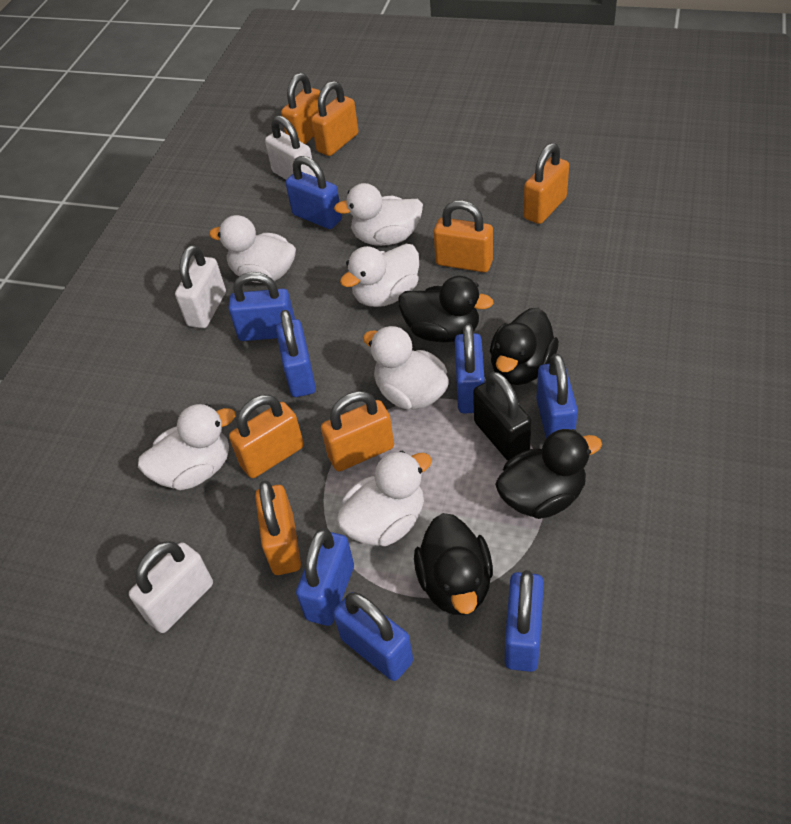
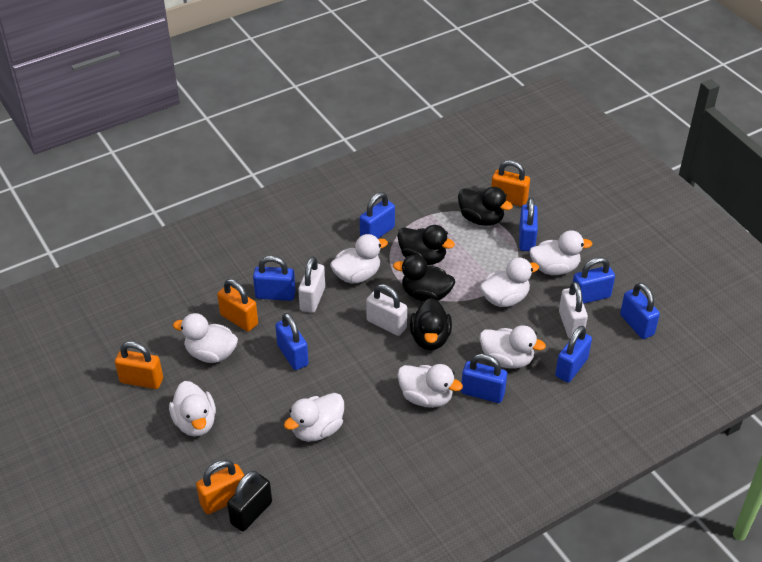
orange padlock: 7 -> 4
white duck: 6 -> 8

